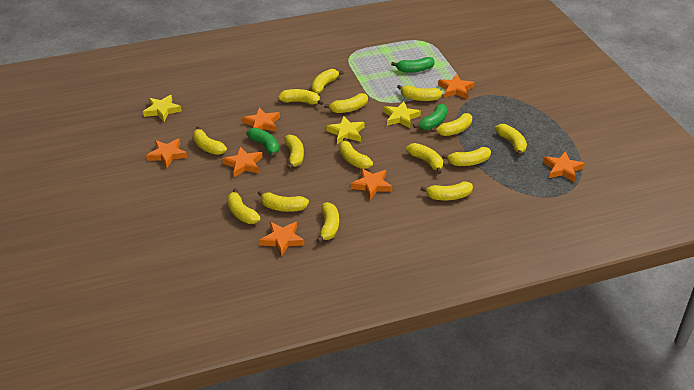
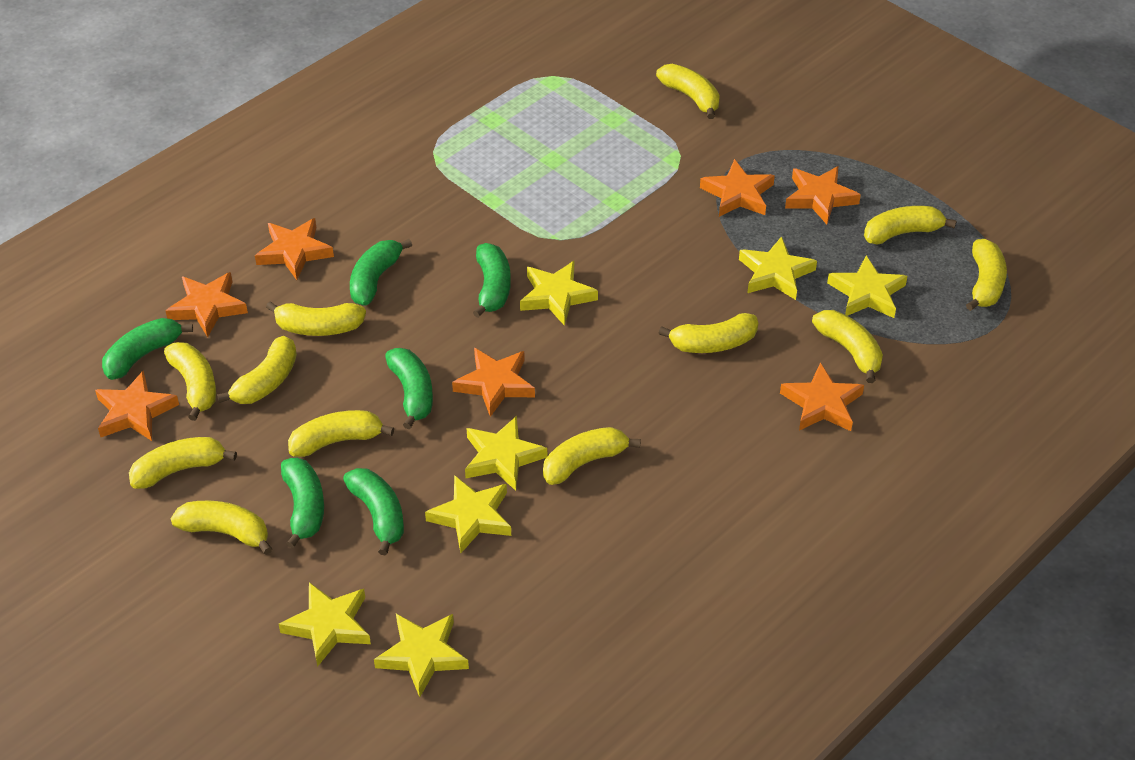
green banana: 3 -> 6
yellow banana: 15 -> 12
yellow star: 3 -> 7

